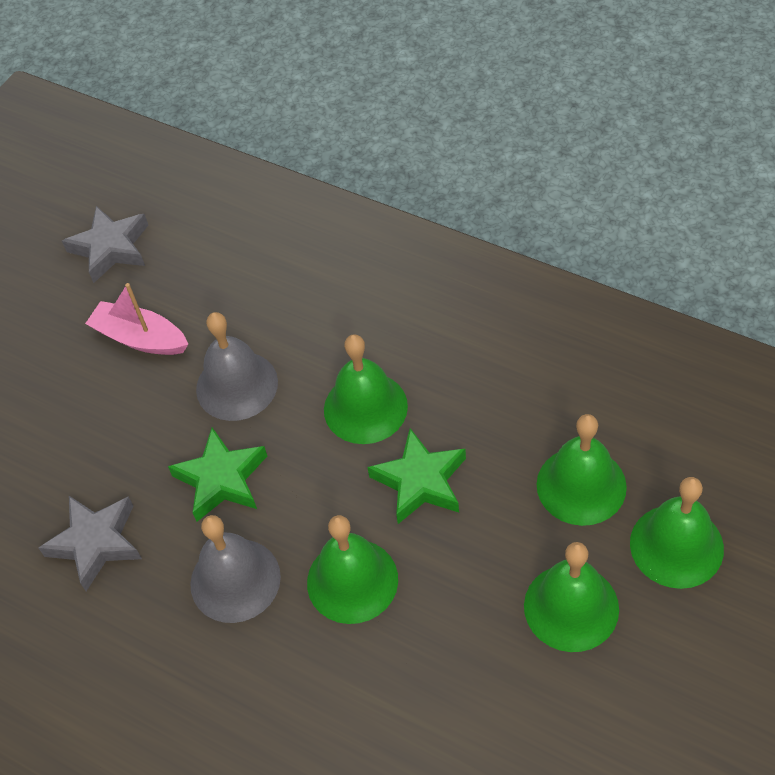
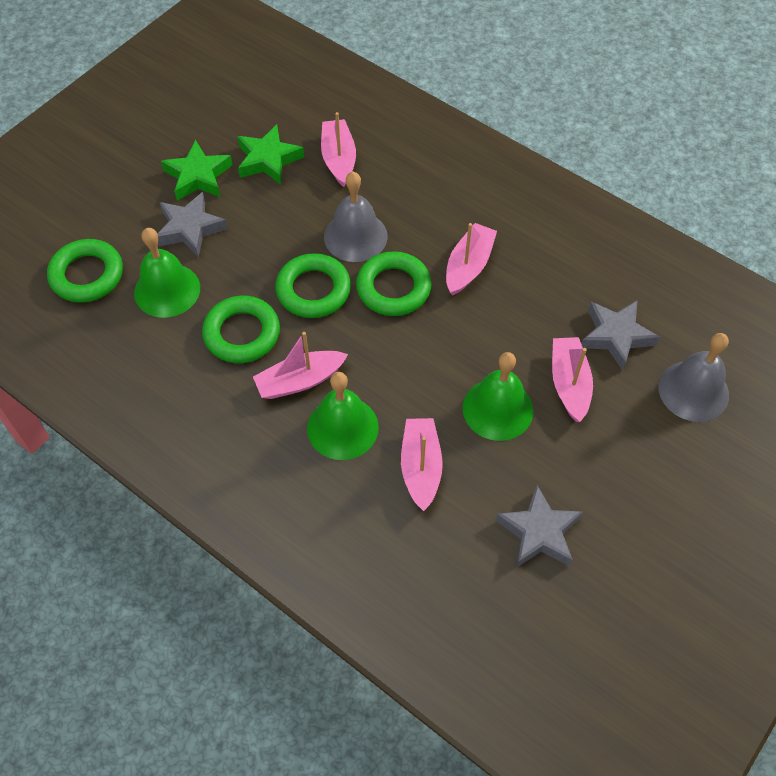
green bell: 5 -> 3
green ring: 0 -> 4
grey star: 2 -> 3
pink boat: 1 -> 5

